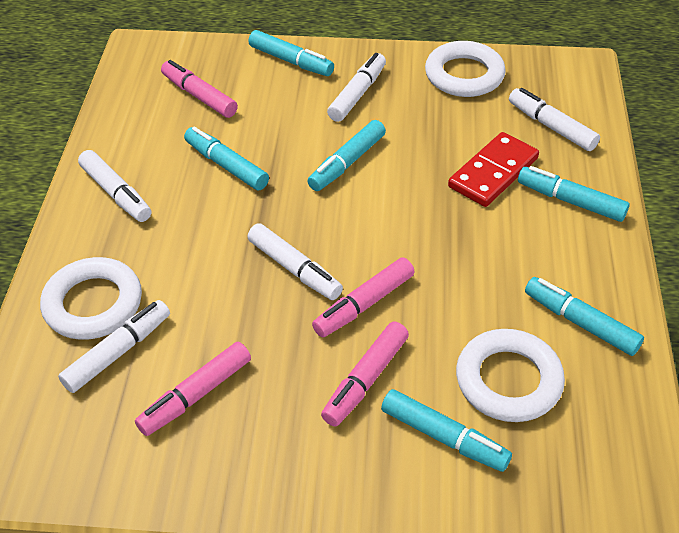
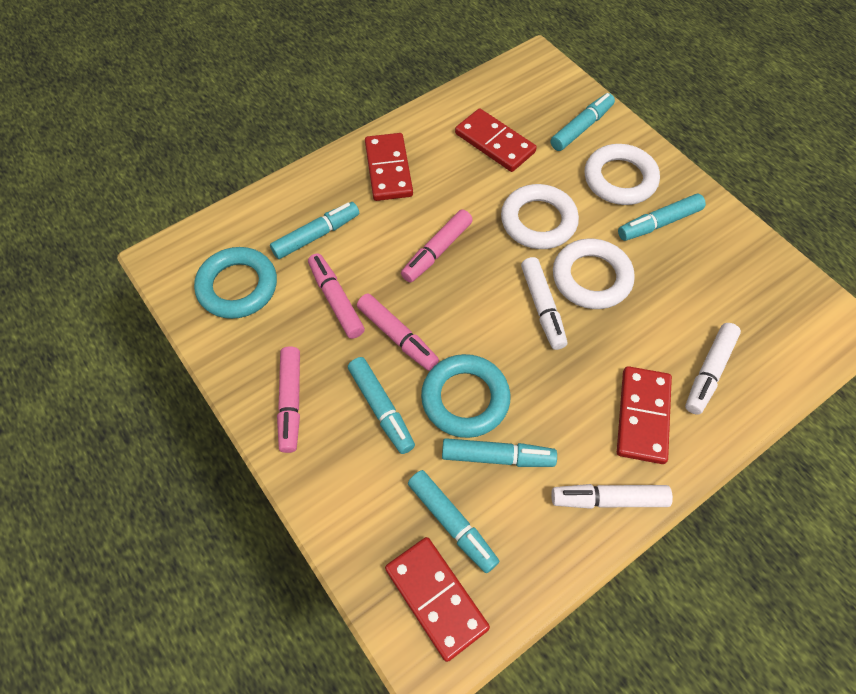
red domino: 1 -> 4
turquoise ring: 0 -> 2
white marker: 5 -> 3

